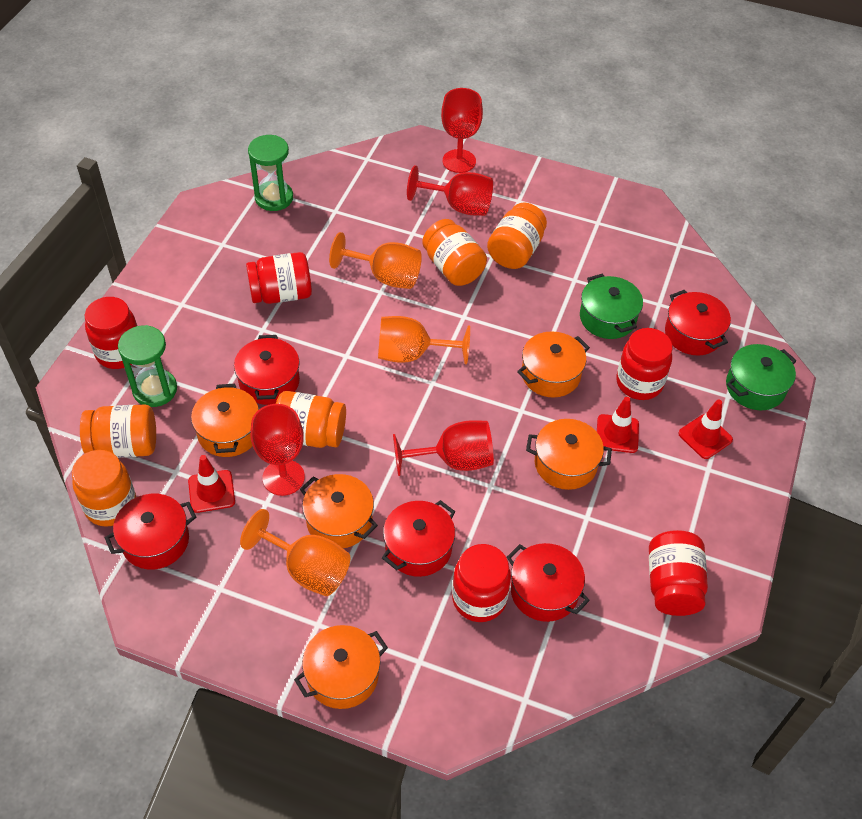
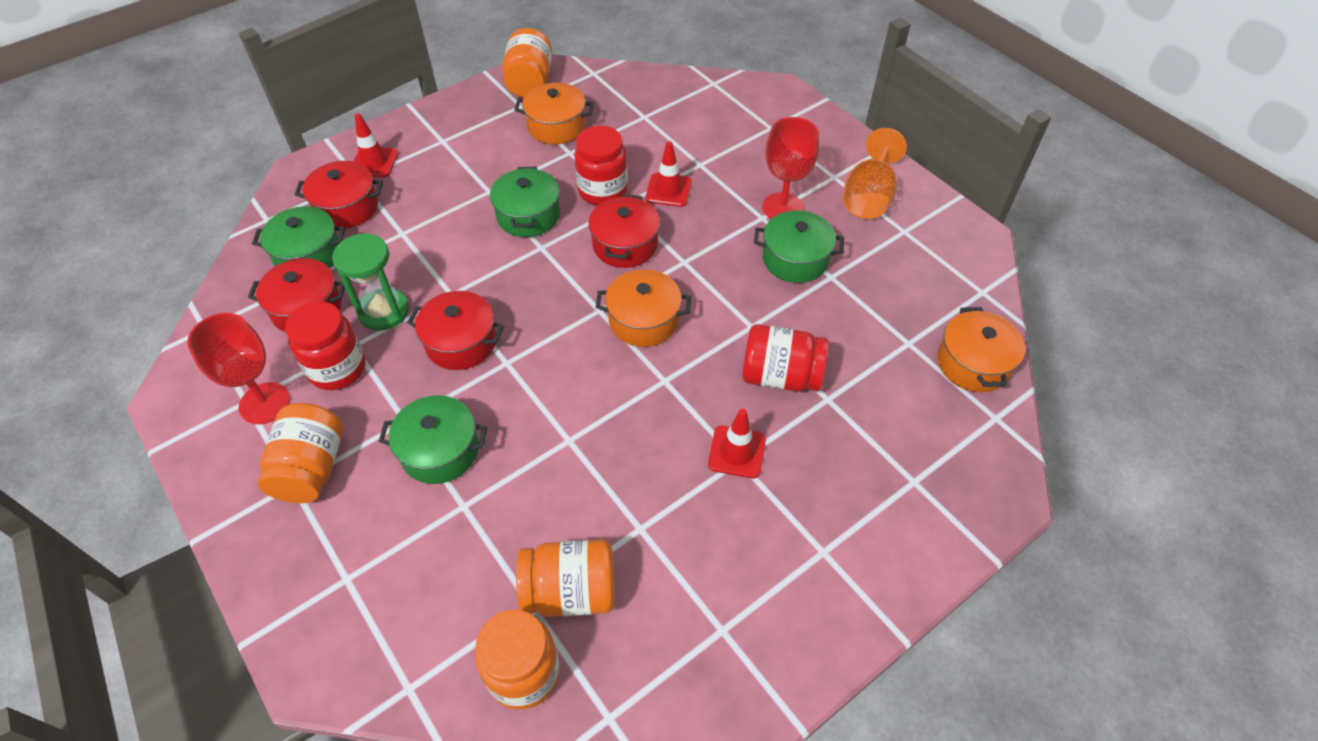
green hourglass: 2 -> 1
green pot: 2 -> 4
orange goblet: 3 -> 1
orange jar: 5 -> 4
orange pot: 5 -> 3
red goblet: 4 -> 2
red jar: 5 -> 3
red pot: 5 -> 4

